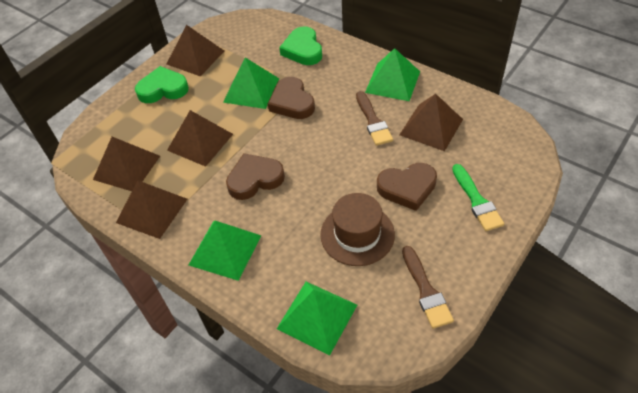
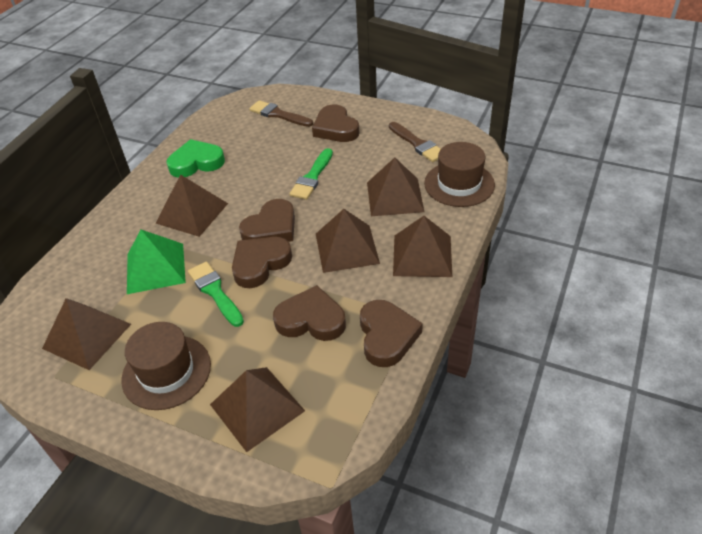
brown hat: 1 -> 2
brown heart: 3 -> 5
brown pyramid: 5 -> 6
green brush: 1 -> 2
green heart: 2 -> 1
green pyramid: 4 -> 1

